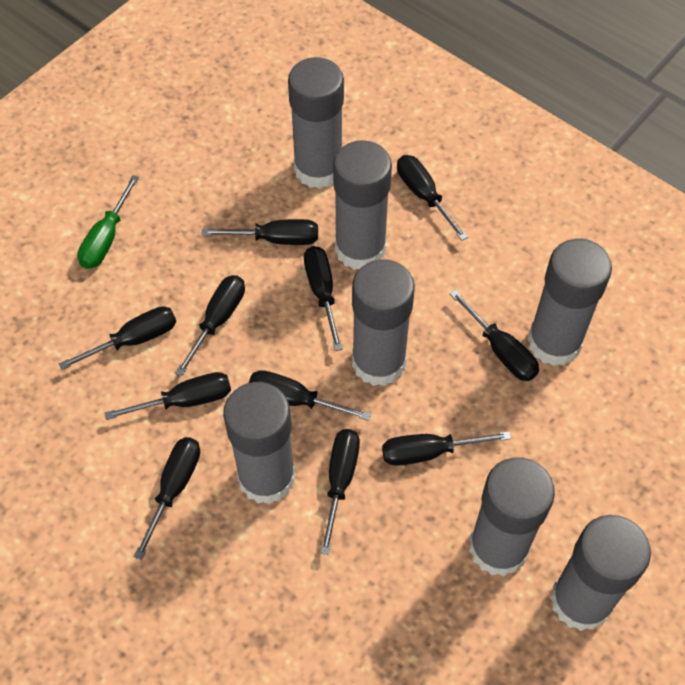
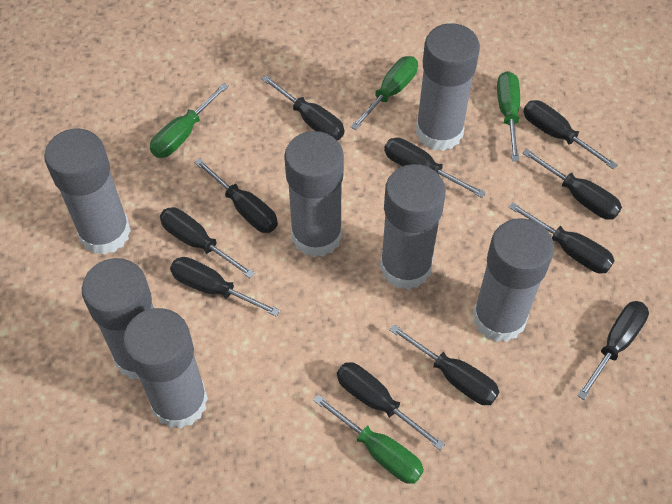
green screwdriver: 1 -> 4

